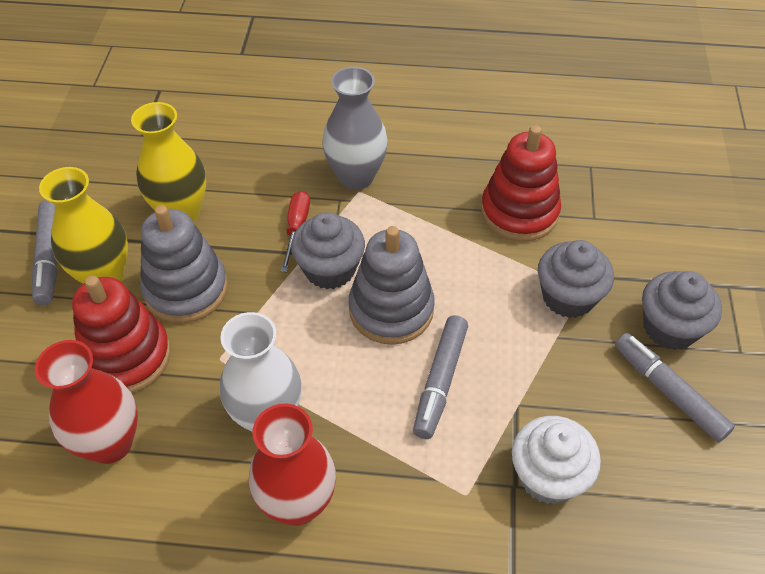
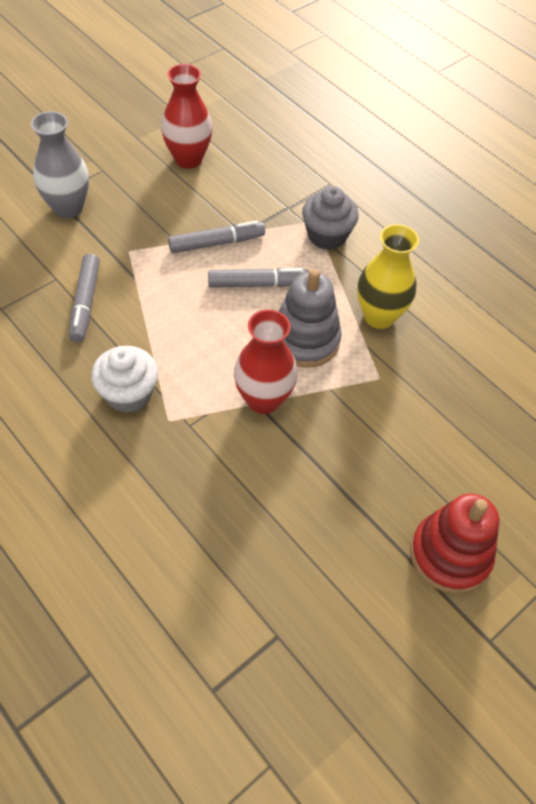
grey cupcake: 3 -> 1
grey stacking toy: 2 -> 1
red screwdriver: 1 -> 0
red stacking toy: 2 -> 1
white vase: 1 -> 0
yellow vase: 2 -> 1

